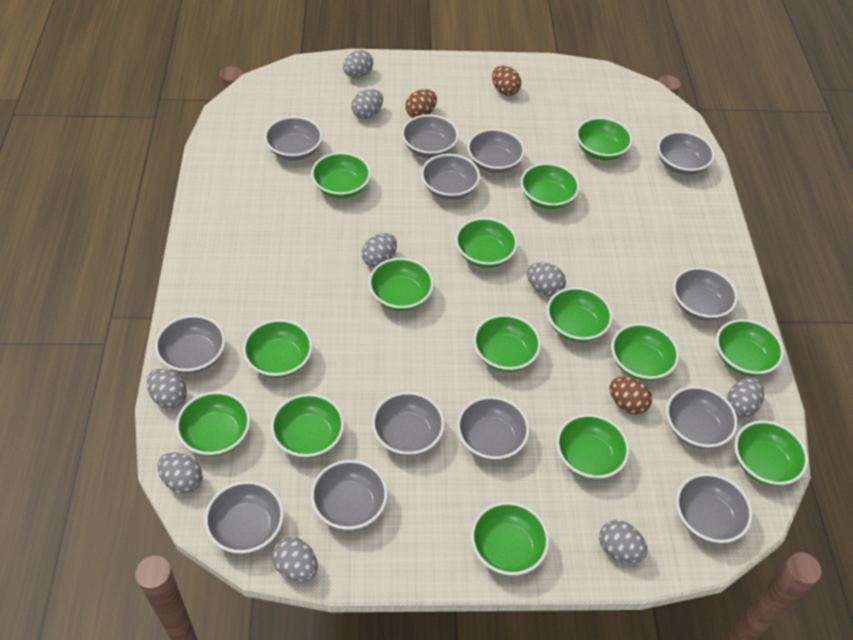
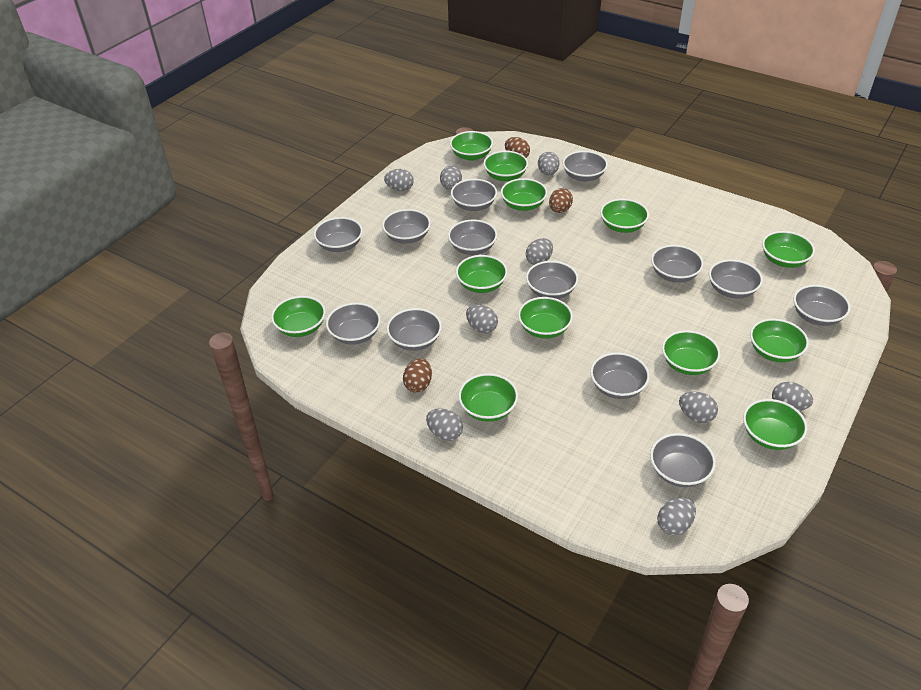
green bowl: 15 -> 12

